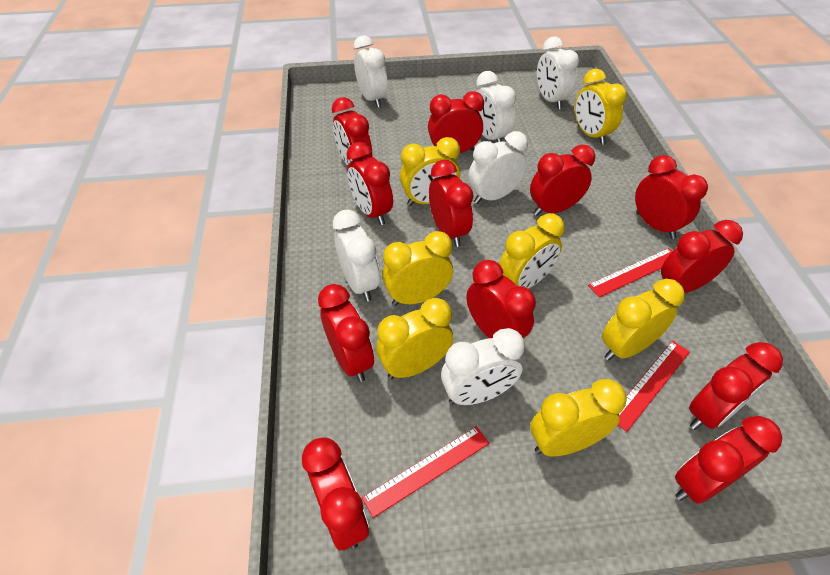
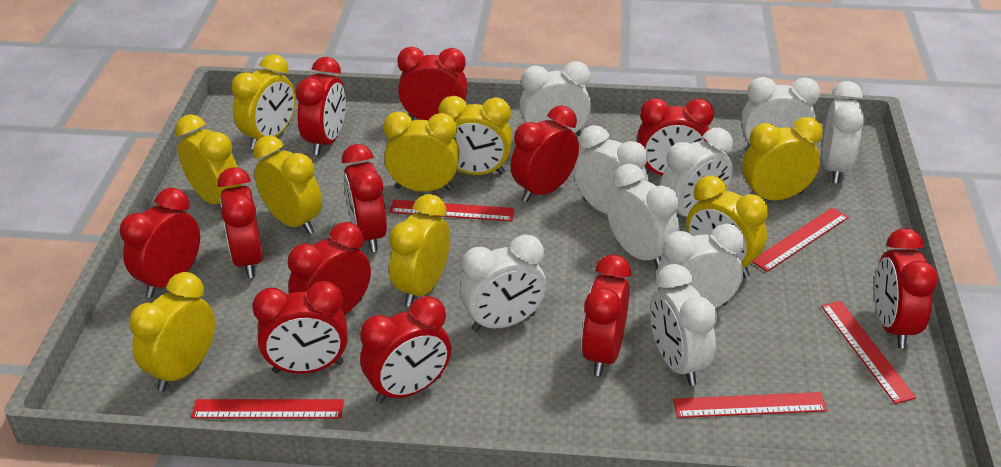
red ruler: 3 -> 5
white clock: 6 -> 9
yellow clock: 7 -> 9

